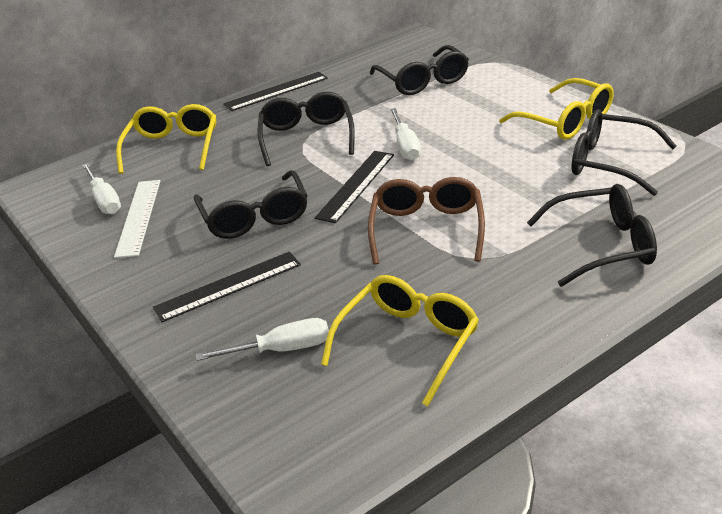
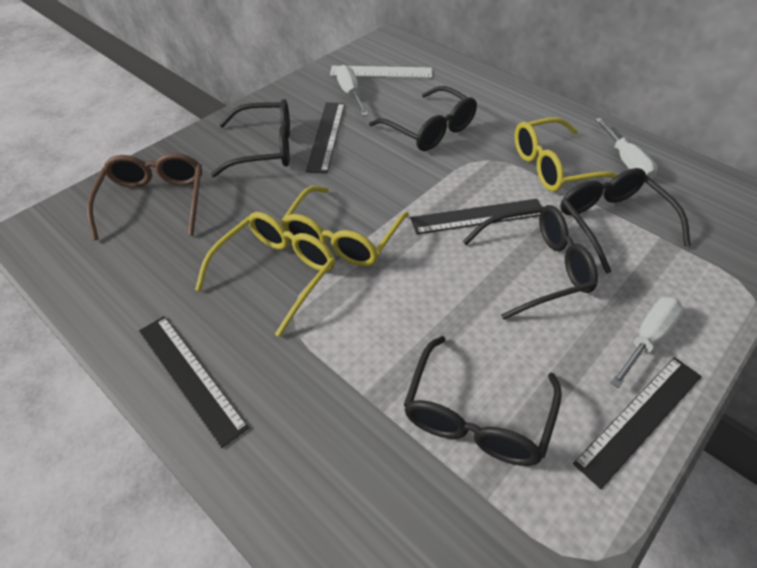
black ruler: 3 -> 4

